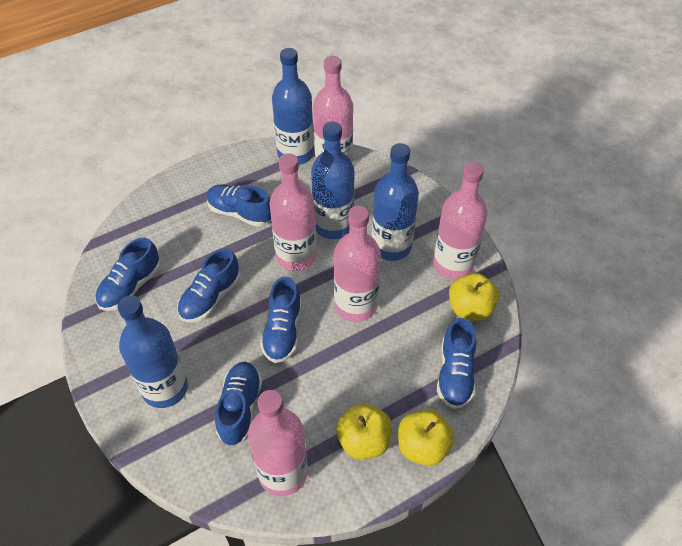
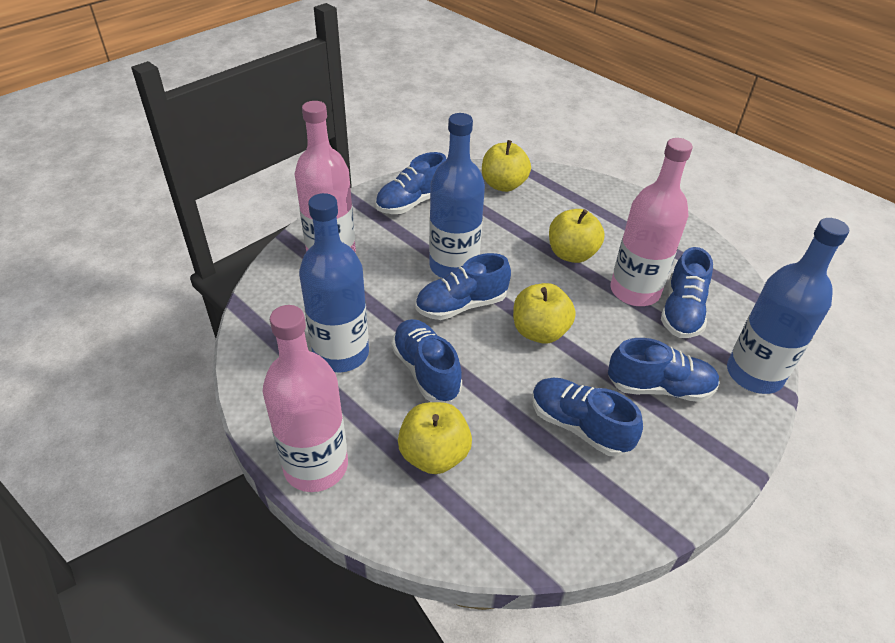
blue bottle: 4 -> 3
pink bottle: 5 -> 3
yellow apple: 3 -> 4

